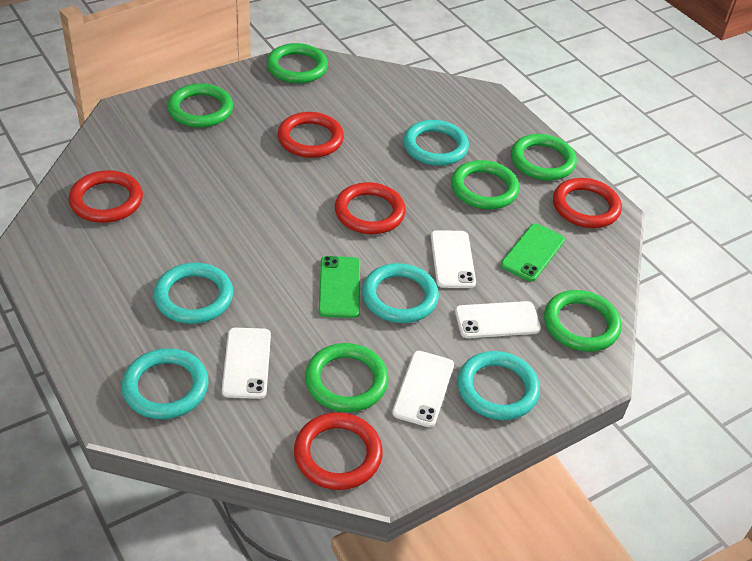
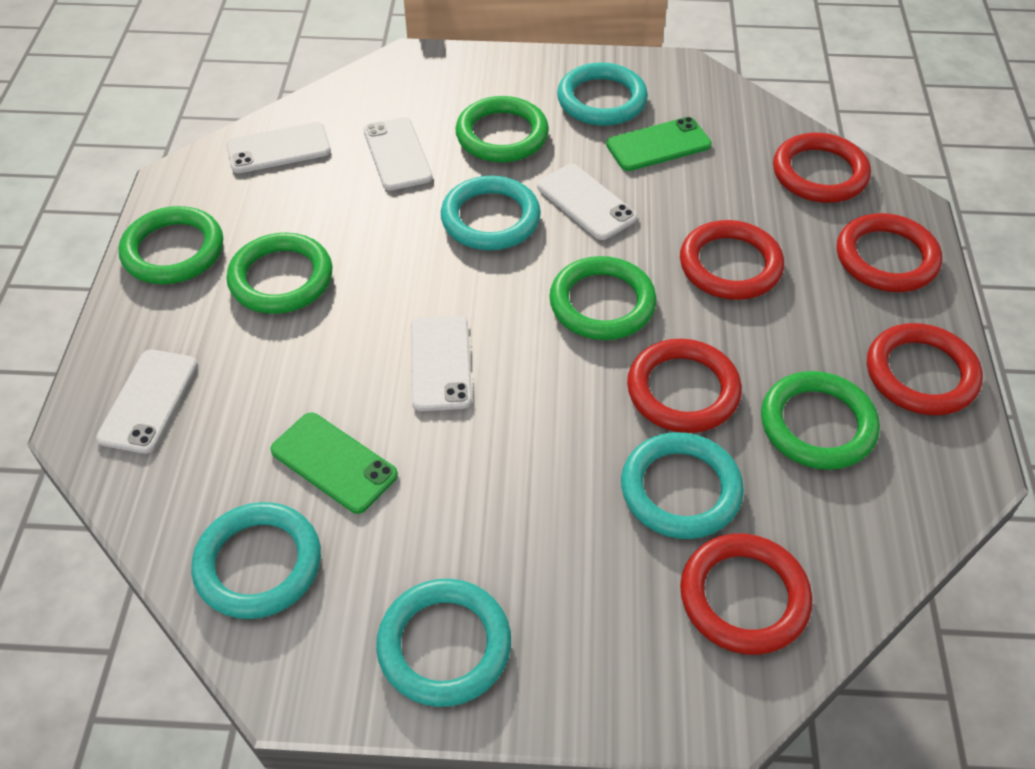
green ring: 6 -> 5
red ring: 5 -> 6
white phone: 4 -> 5

